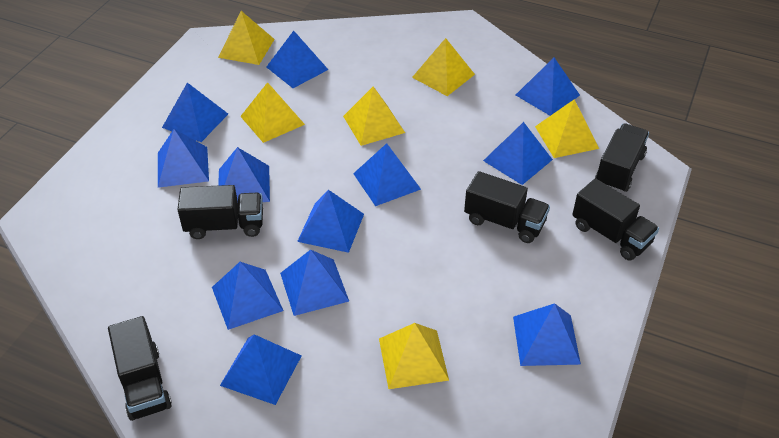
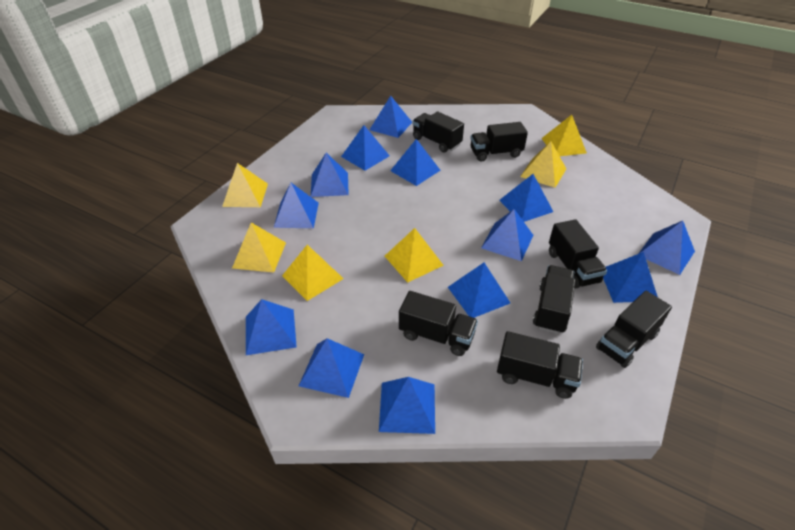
black truck: 5 -> 7
blue pyramid: 12 -> 13

